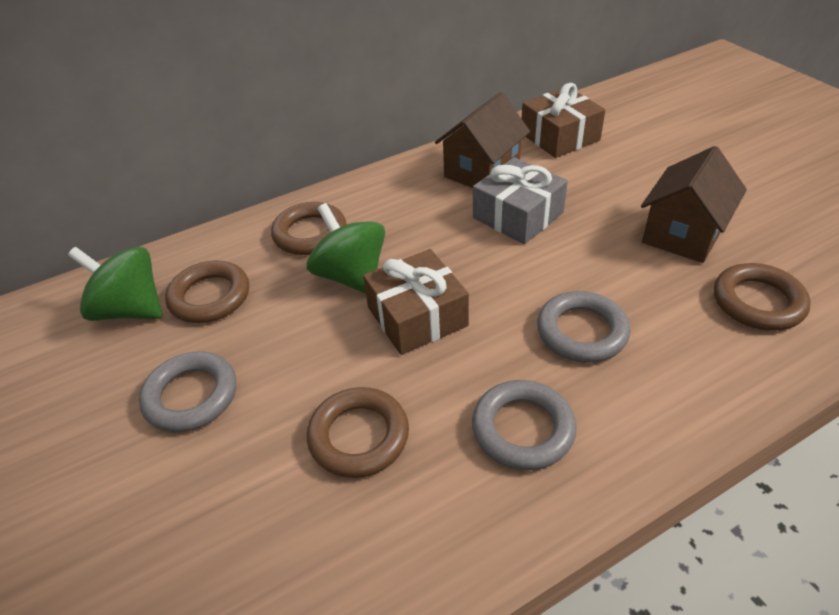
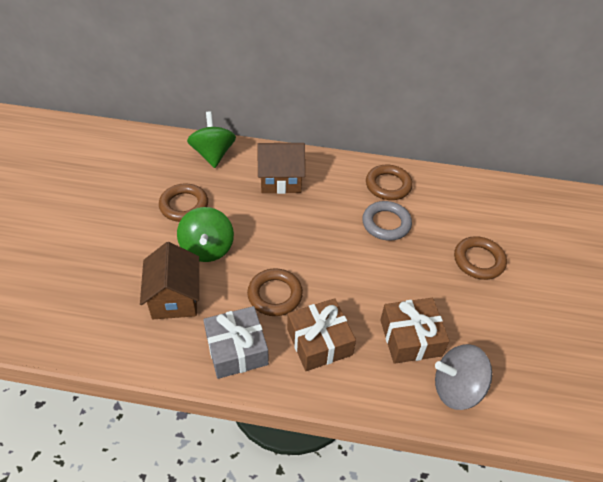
grey ring: 3 -> 1
grey spinning top: 0 -> 1

